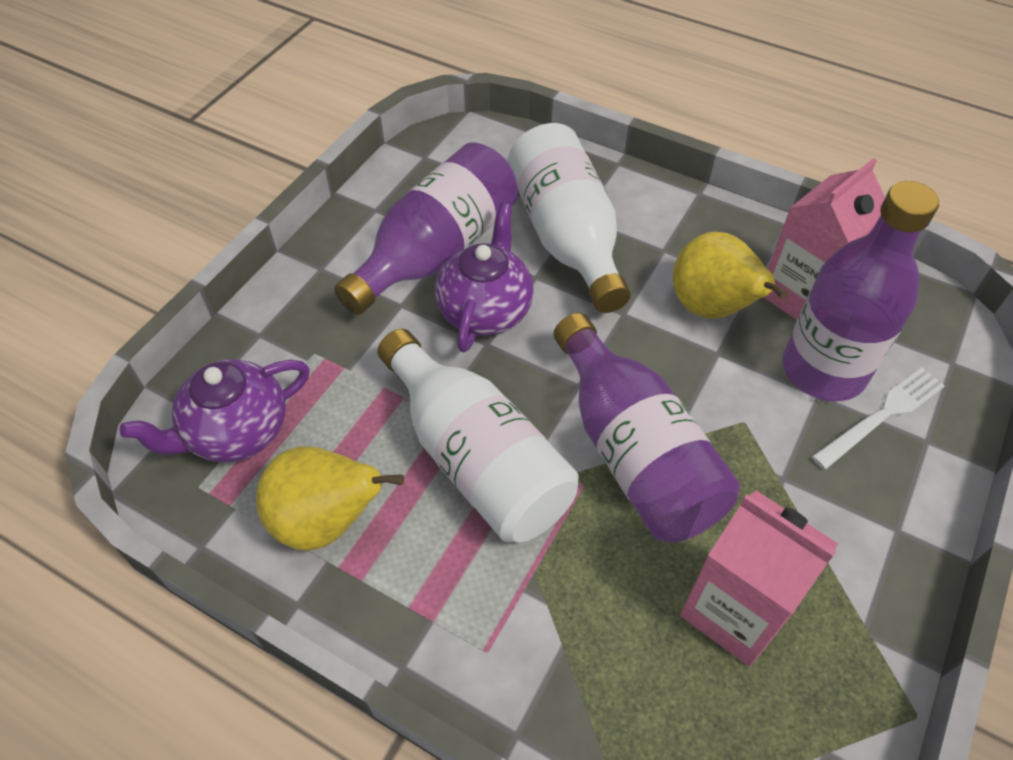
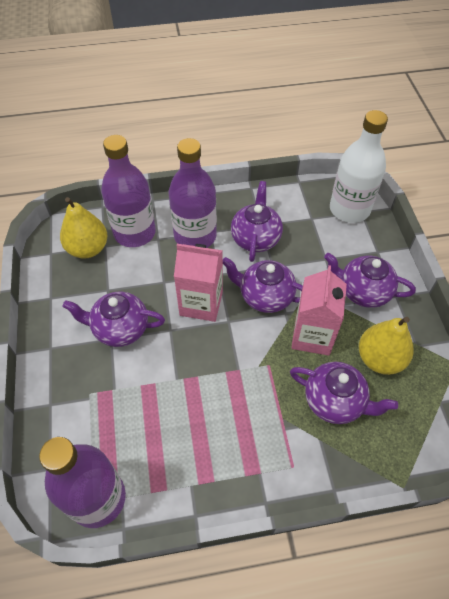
purple teapot: 2 -> 5
white bottle: 2 -> 1
white fork: 1 -> 0

